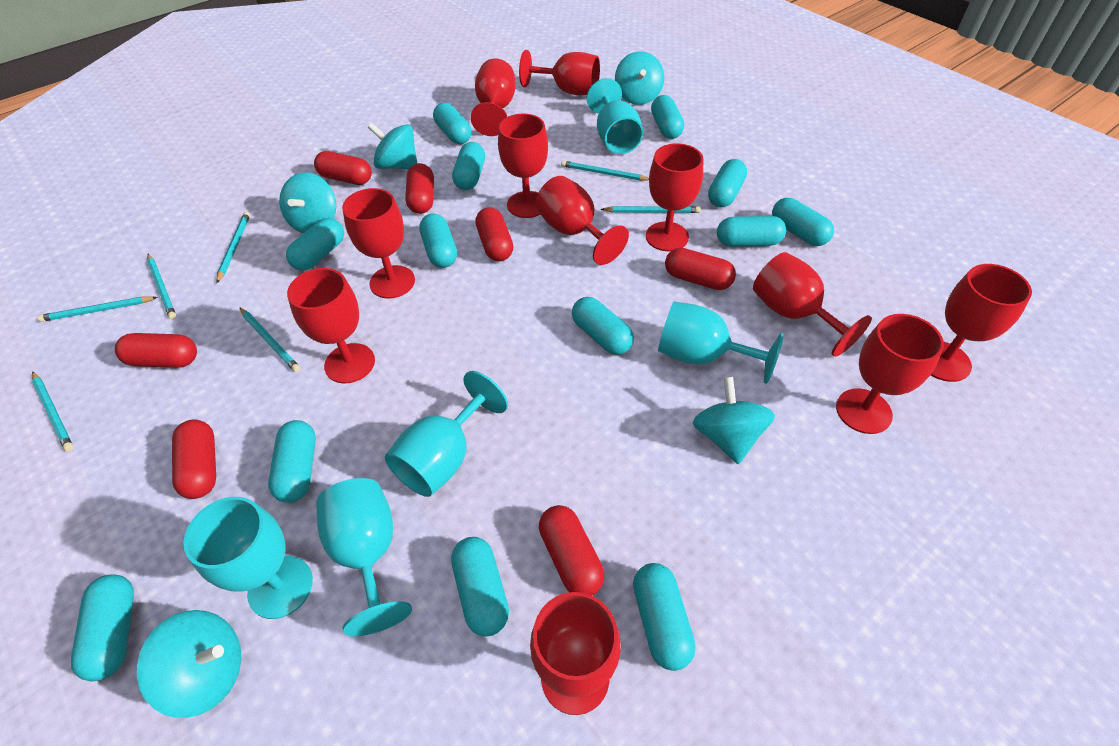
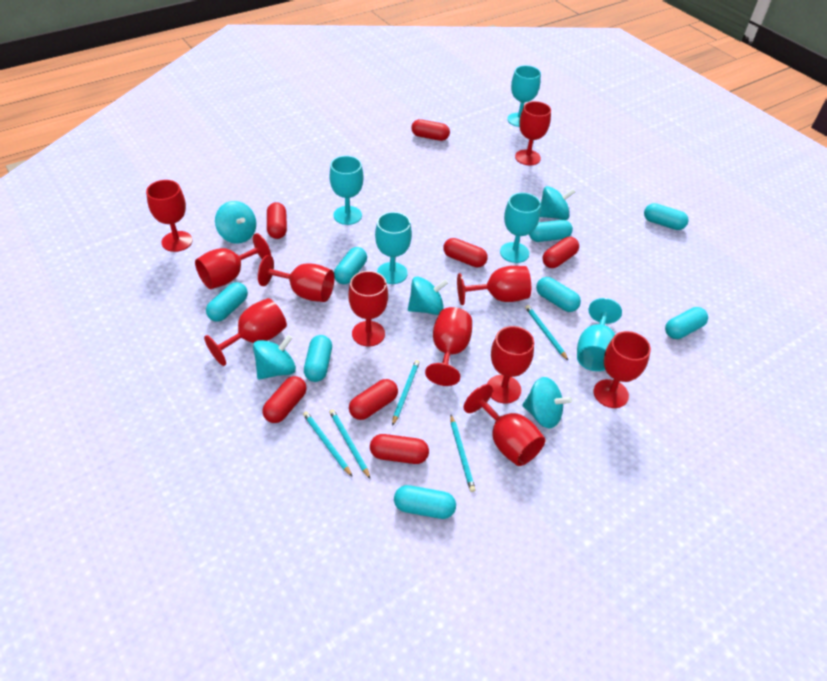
turquoise capsule: 13 -> 8
turquoise pencil: 7 -> 5

